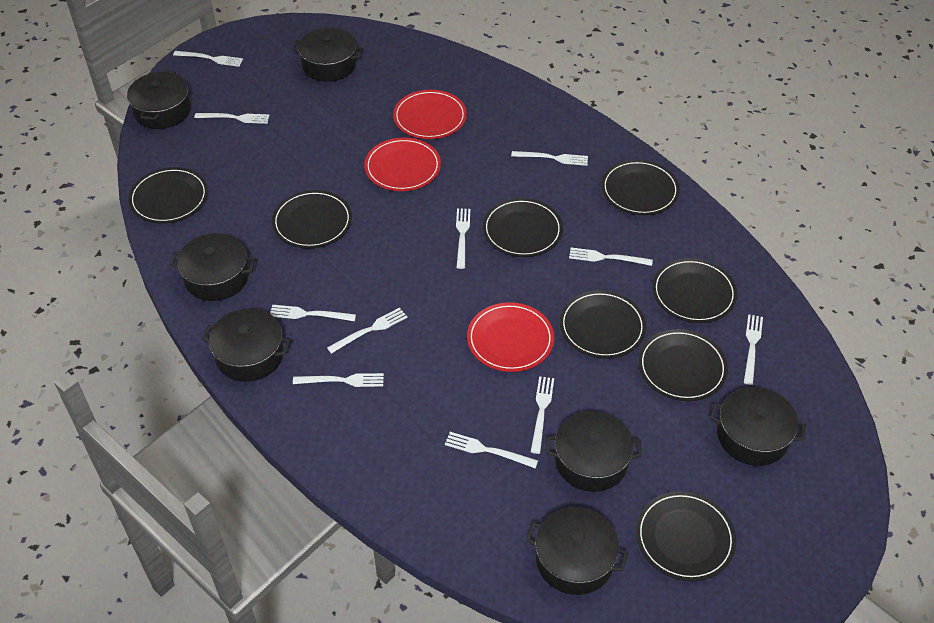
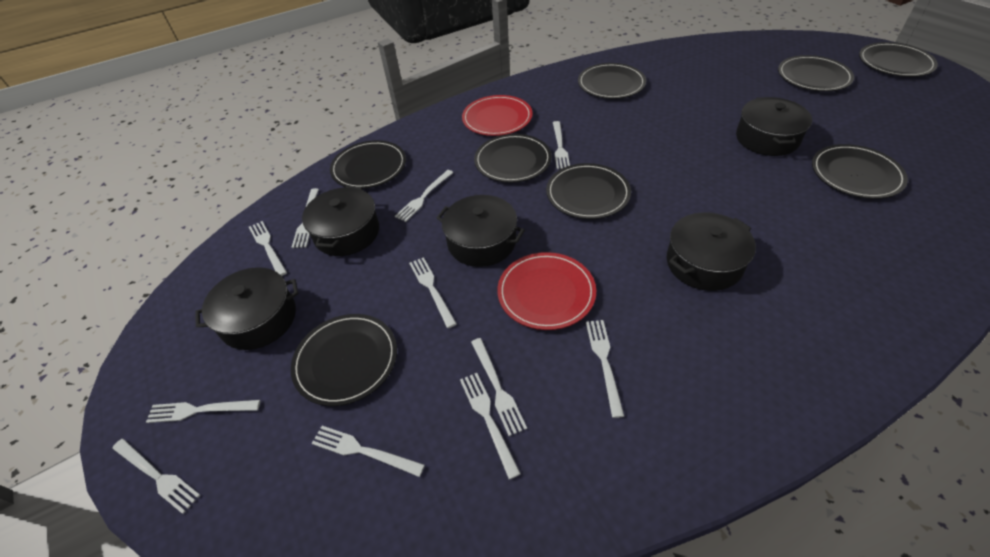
black pot: 7 -> 5
red plate: 3 -> 2

